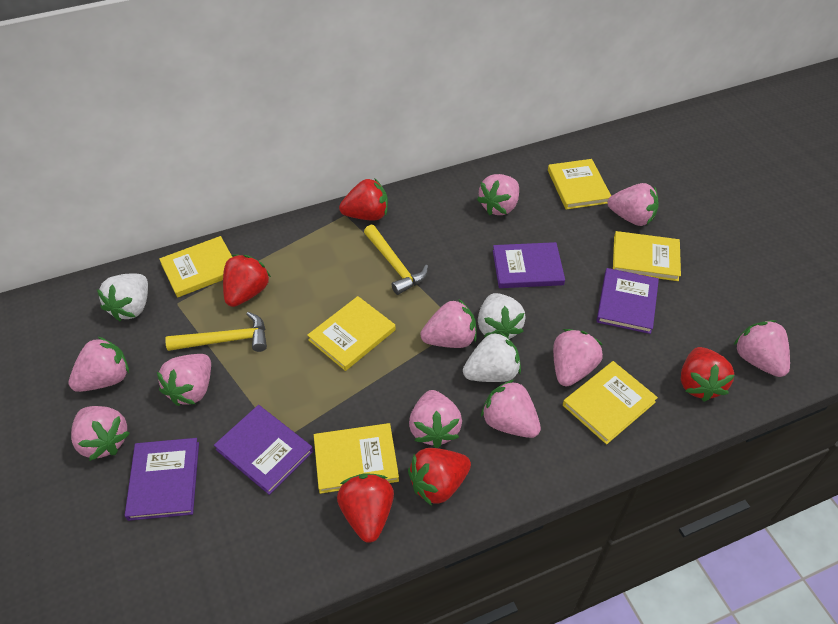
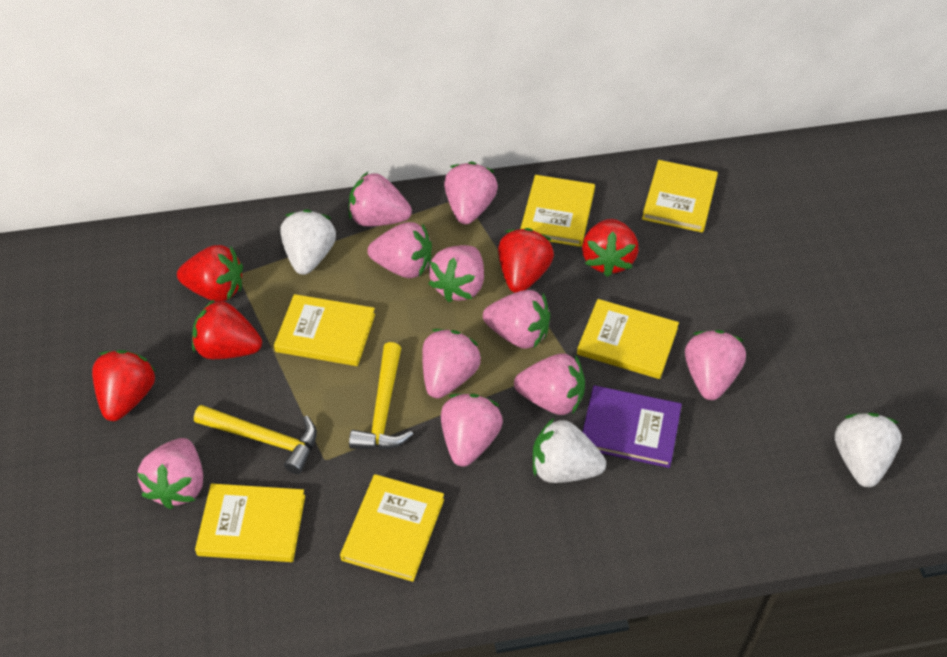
purple book: 4 -> 1

